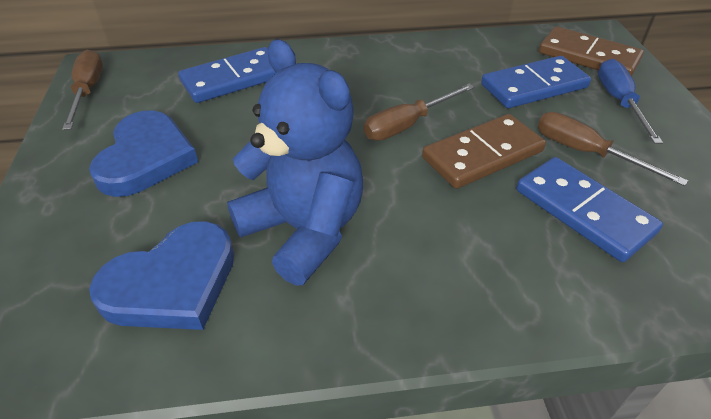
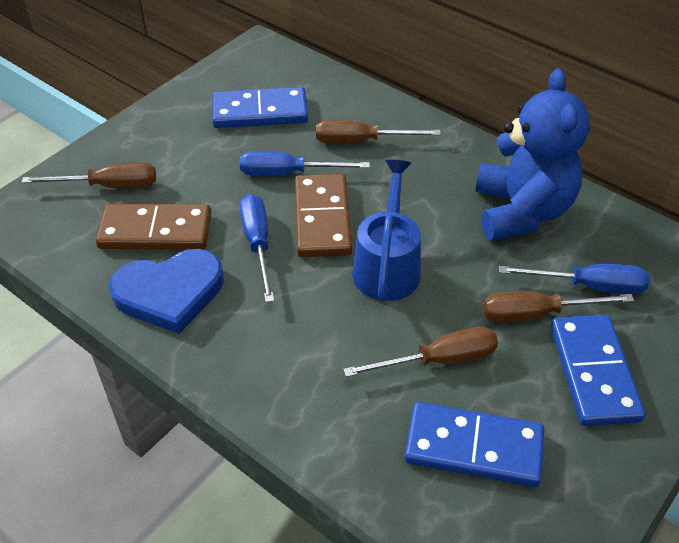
blue heart: 2 -> 1
blue screwdriver: 1 -> 3
blue watering can: 0 -> 1
brown screwdriver: 3 -> 4

